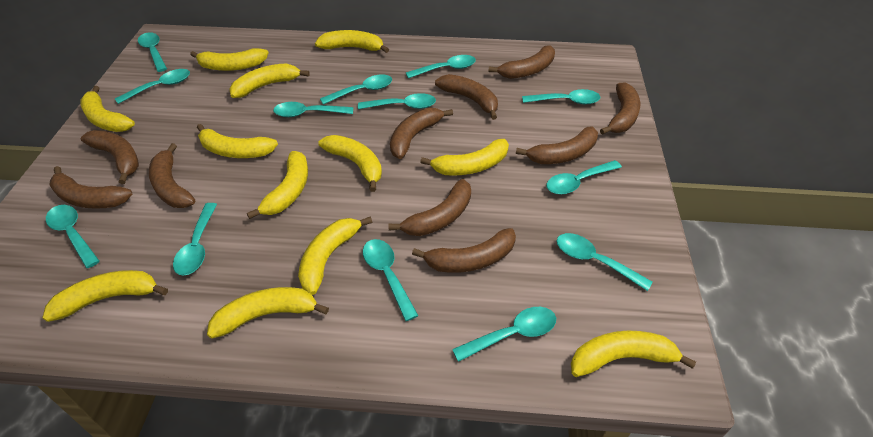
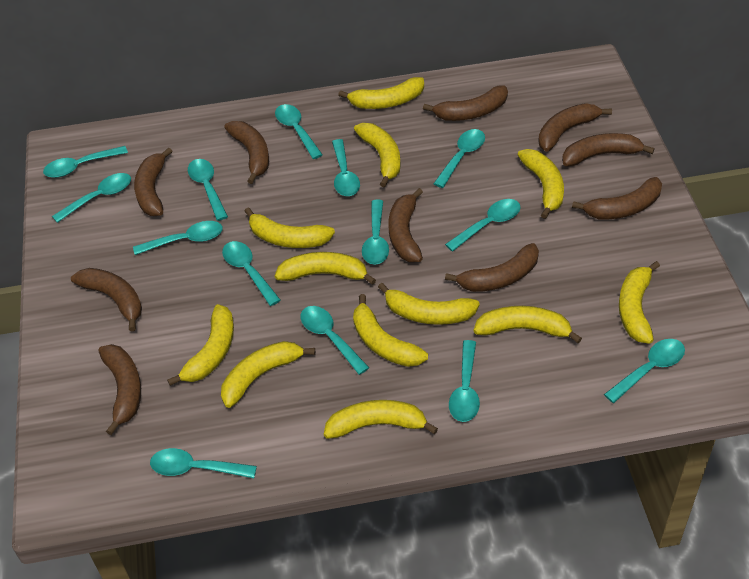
turquoise spoon: 13 -> 14

